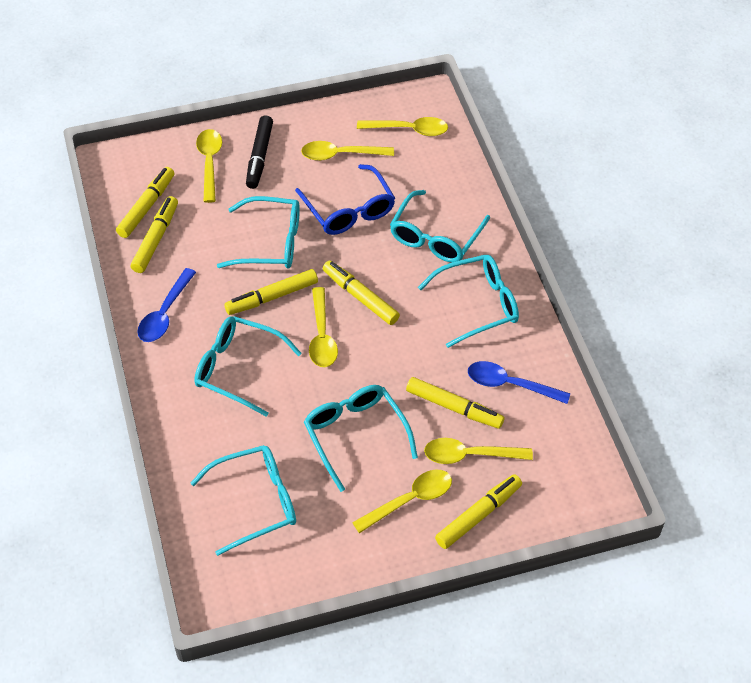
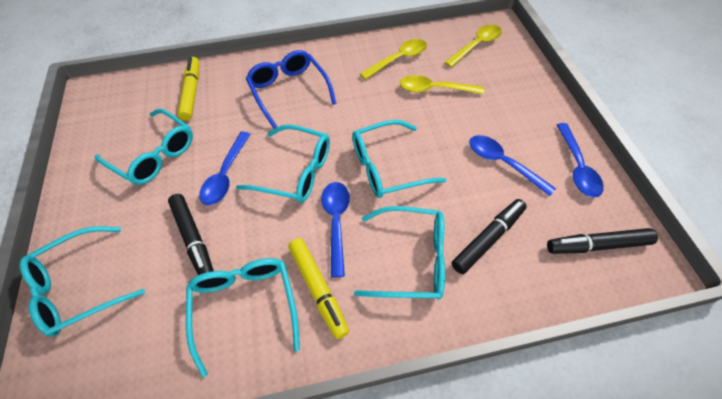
black marker: 1 -> 3
blue spoon: 2 -> 4
yellow marker: 6 -> 2
yellow spoon: 6 -> 3

